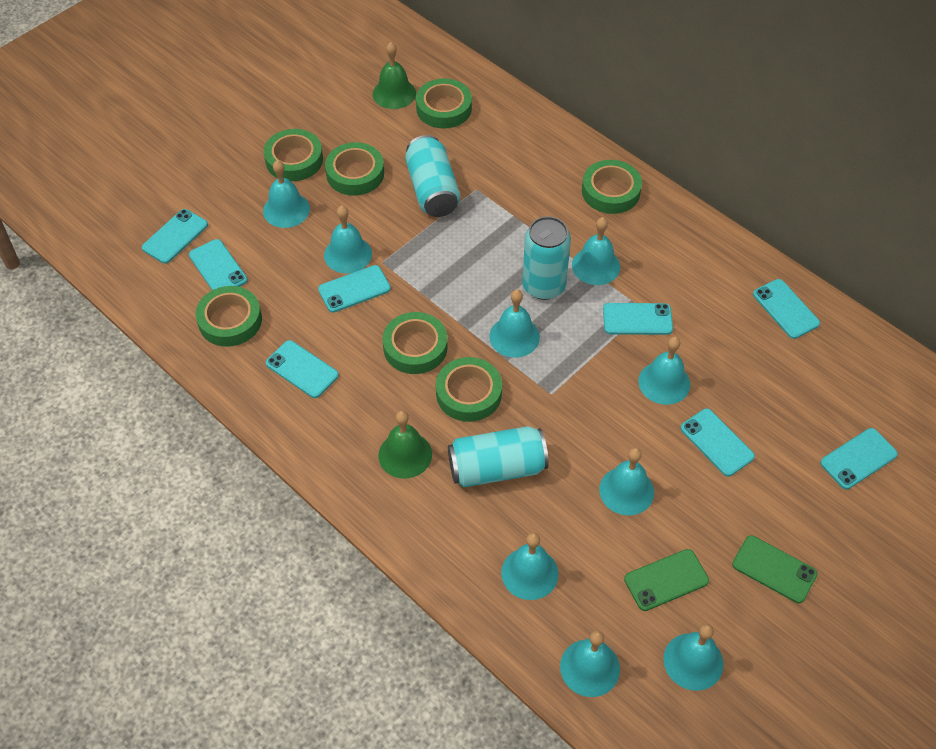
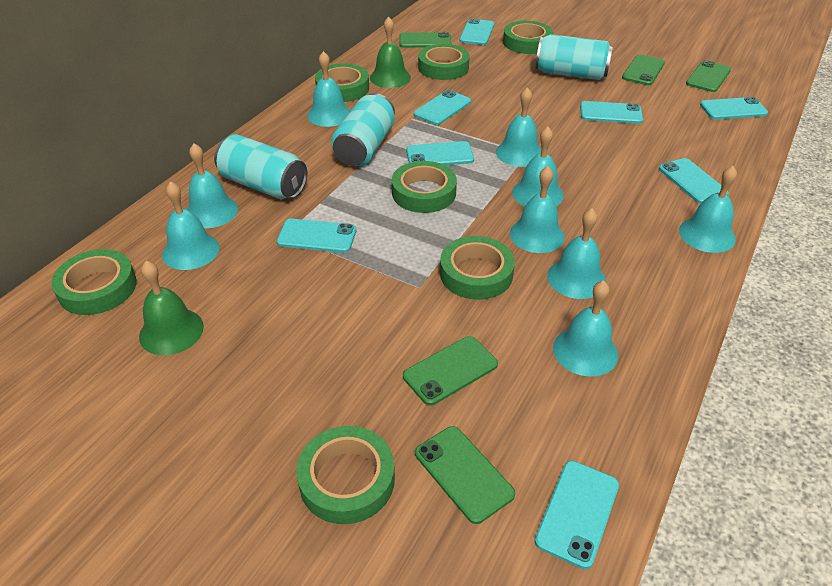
green phone: 2 -> 5

